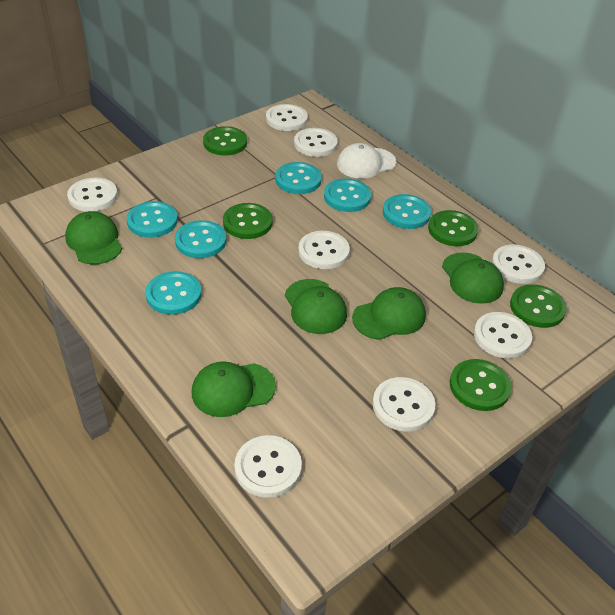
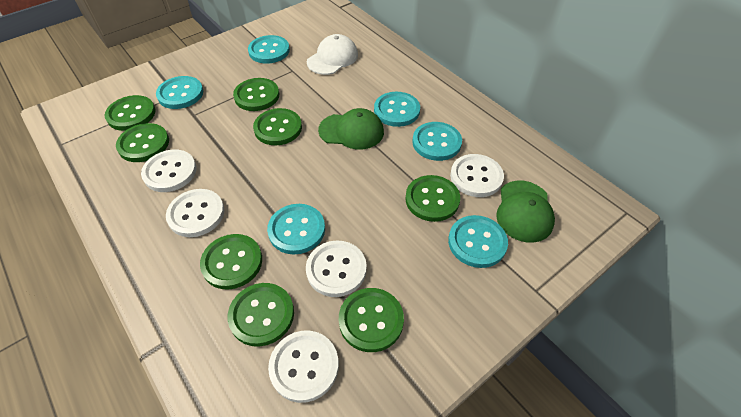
green button: 5 -> 8
green cap: 5 -> 2
white button: 8 -> 5

